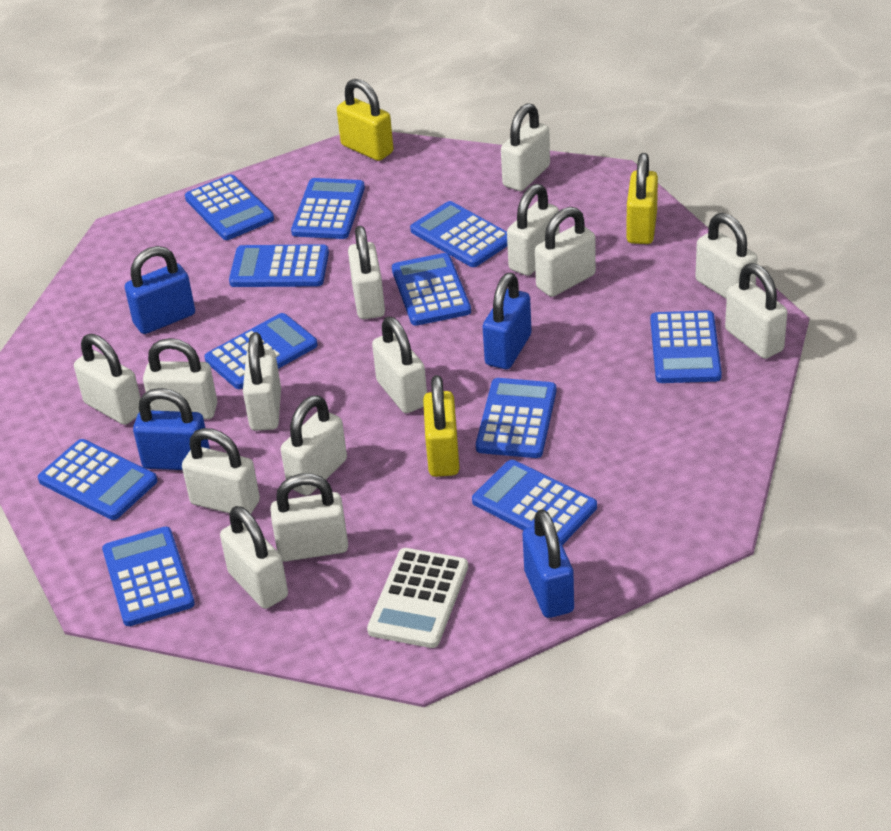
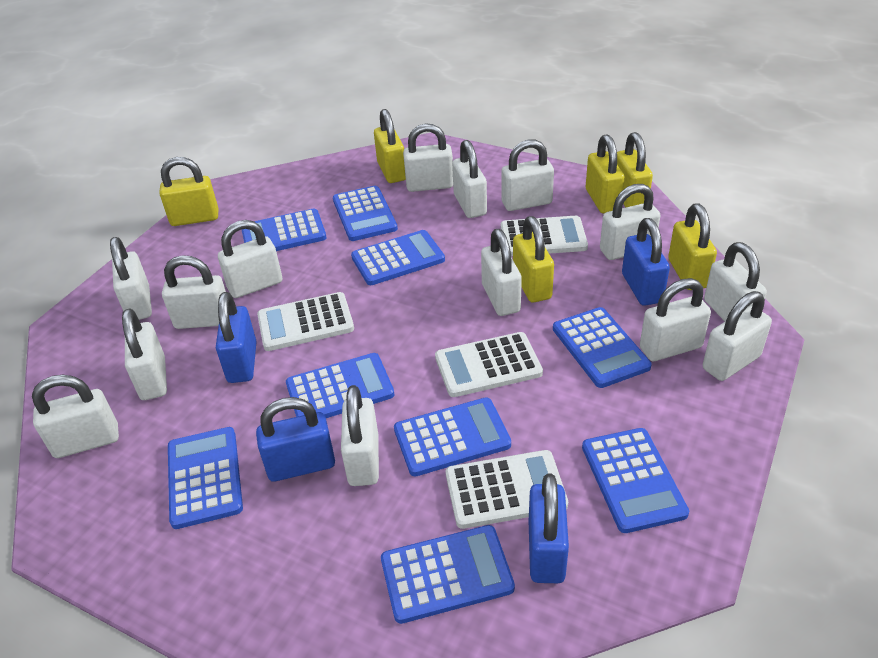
blue calculator: 11 -> 9
white calculator: 1 -> 4
yellow padlock: 3 -> 6

